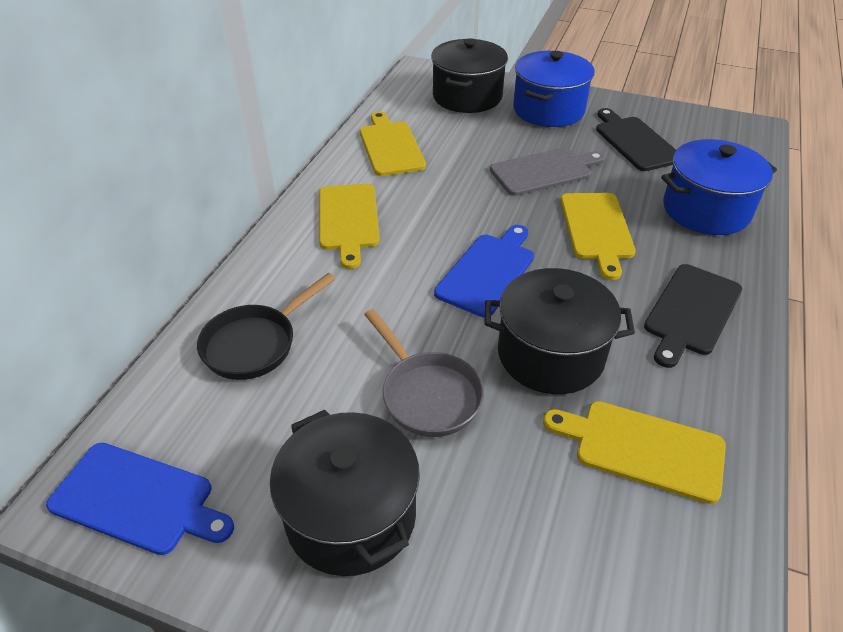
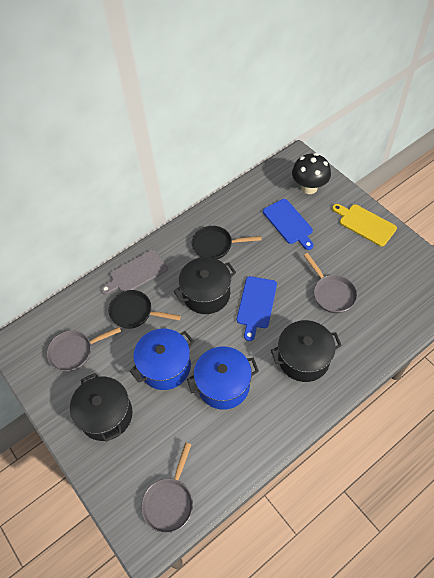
black cutting board: 2 -> 0
black mushroom: 0 -> 1
black pan: 1 -> 2
grey pan: 1 -> 3
yellow cutting board: 4 -> 1

